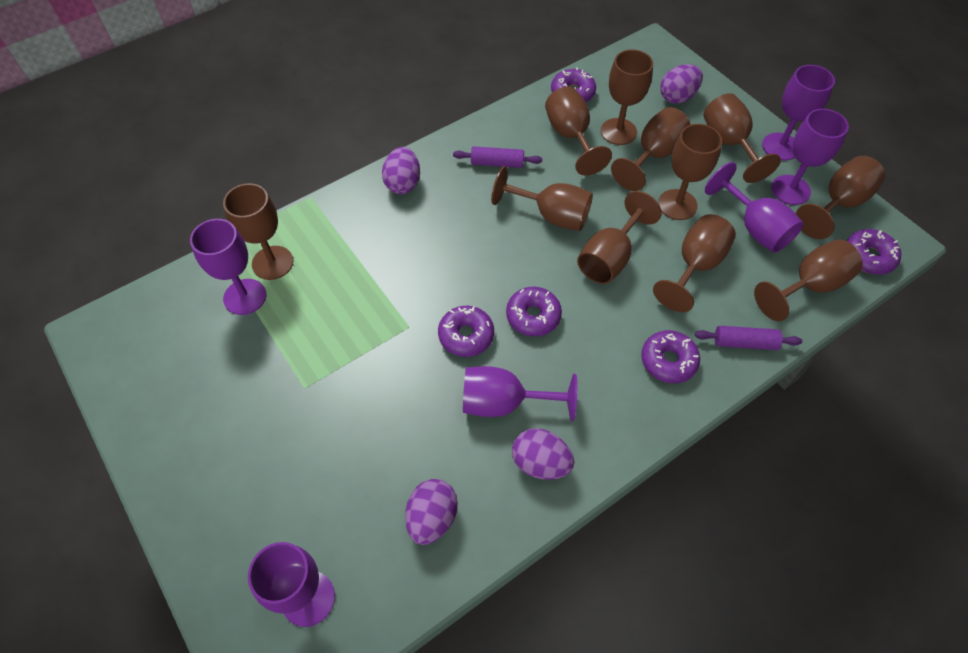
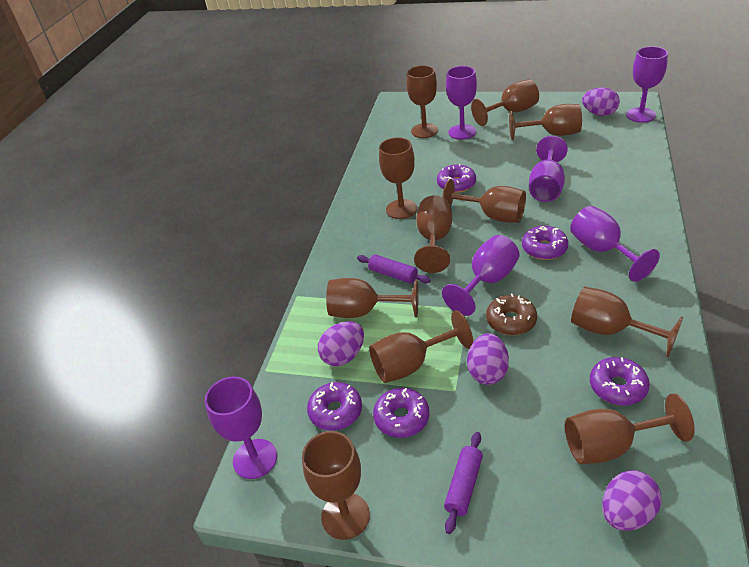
brown donut: 0 -> 1

